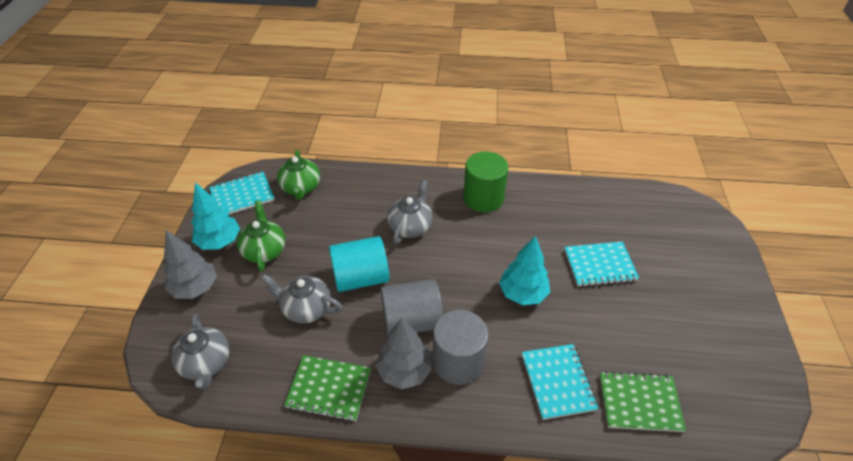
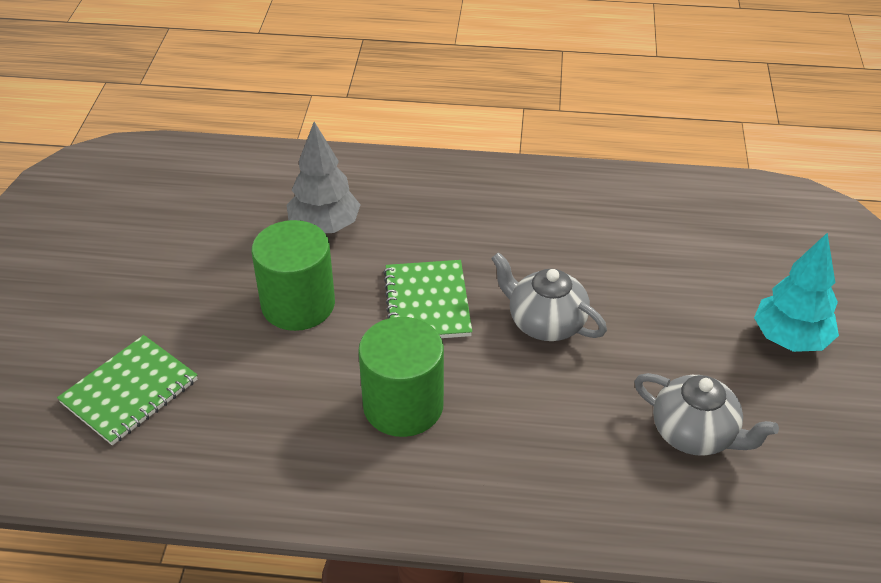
green cylinder: 1 -> 2
green teapot: 2 -> 0
grey cylinder: 2 -> 0
grey teapot: 3 -> 2
grey tree: 2 -> 1
turquoise cylinder: 1 -> 0
turquoise notebook: 3 -> 0
turquoise tree: 2 -> 1

